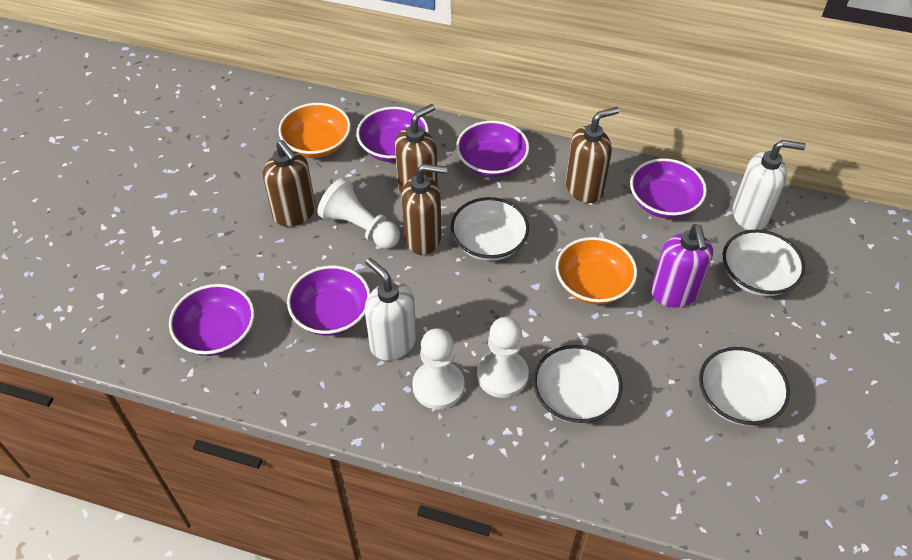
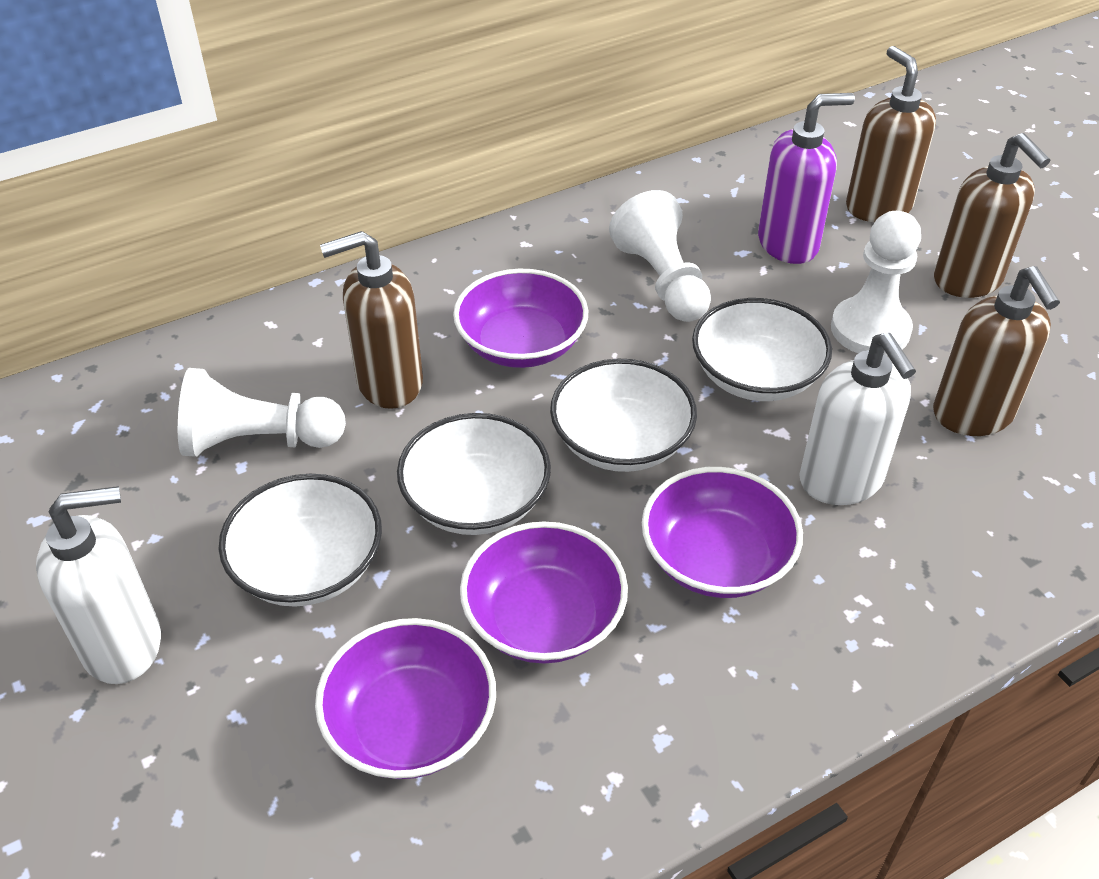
orange bowl: 2 -> 0
purple bowl: 5 -> 4

